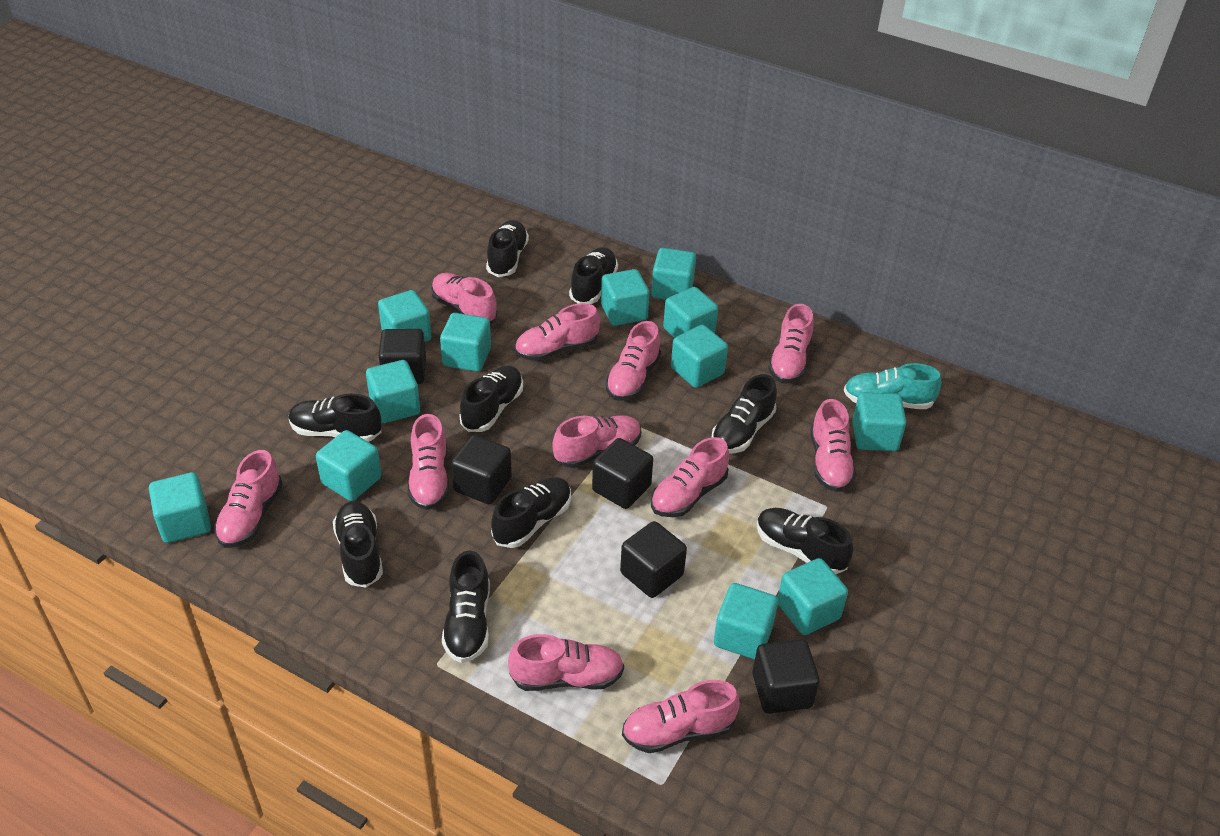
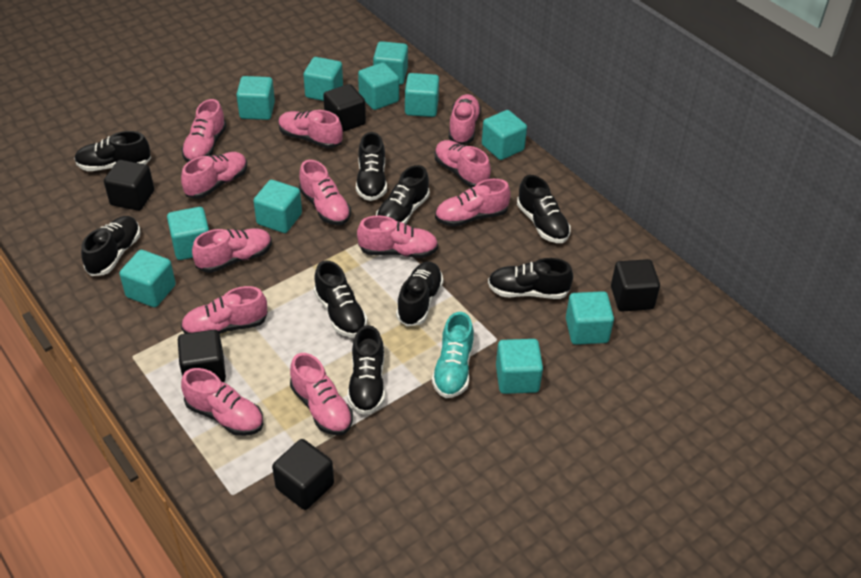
pink shoe: 11 -> 12
turquoise cube: 12 -> 11

